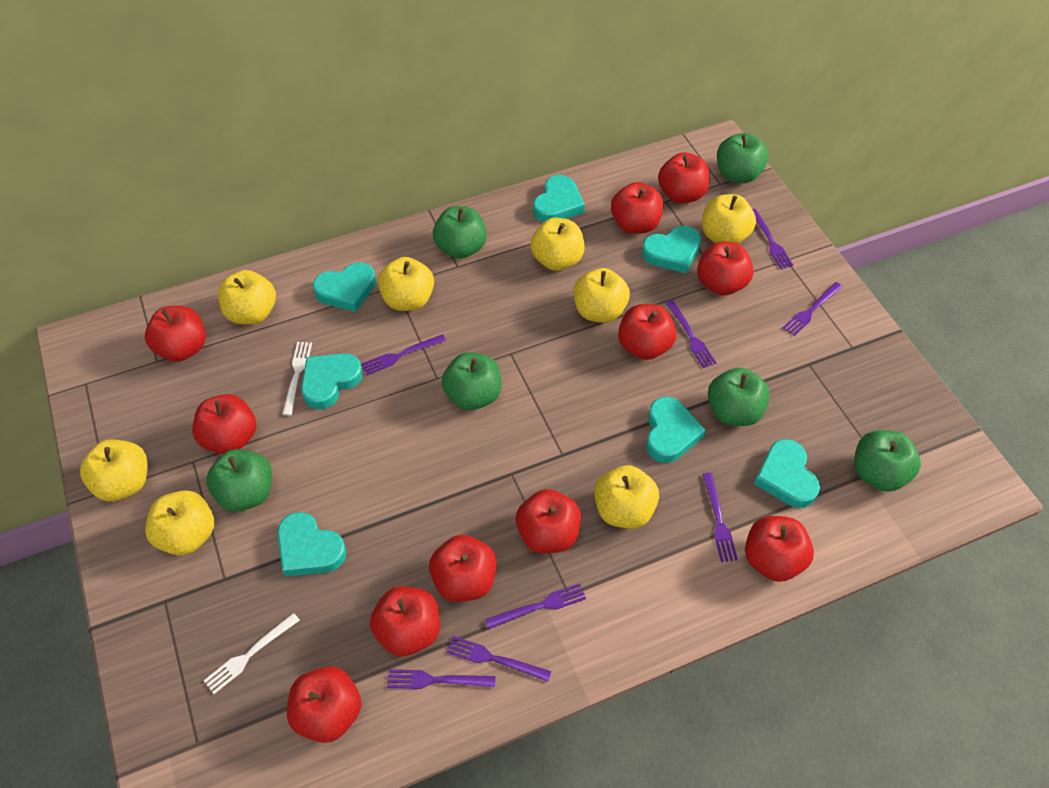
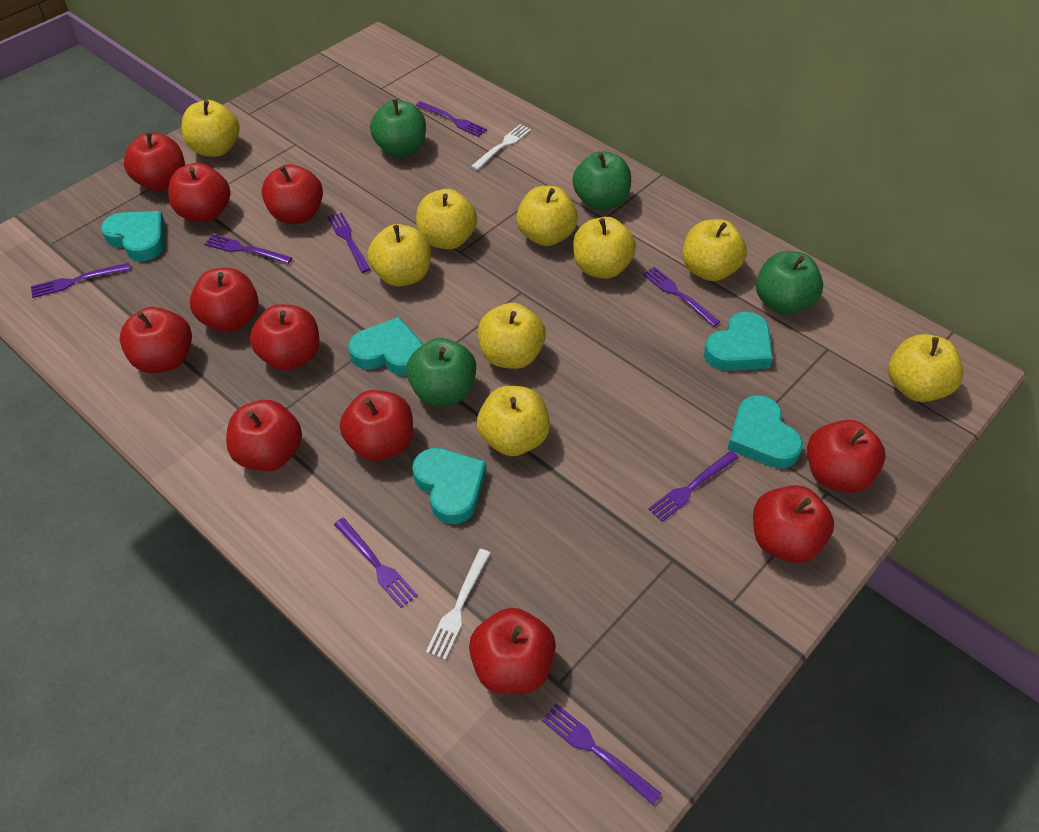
green apple: 6 -> 4
turquoise heart: 7 -> 5
yellow apple: 8 -> 9

